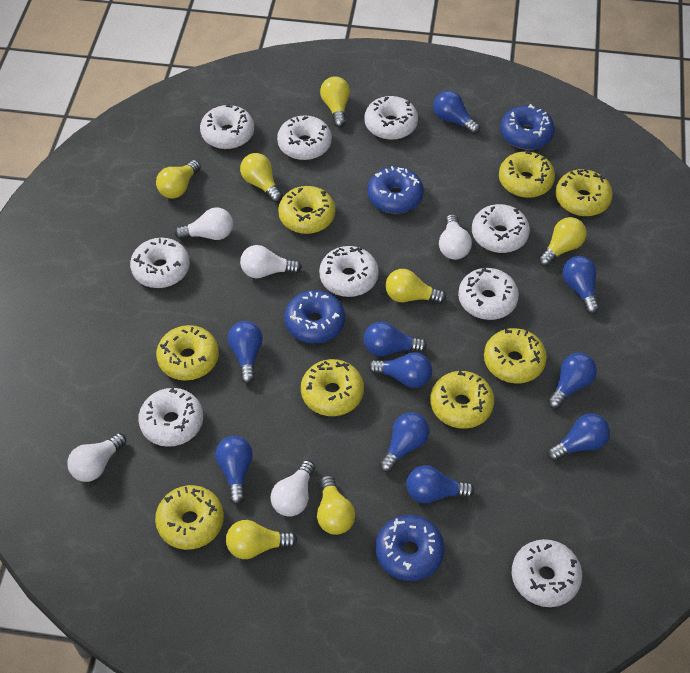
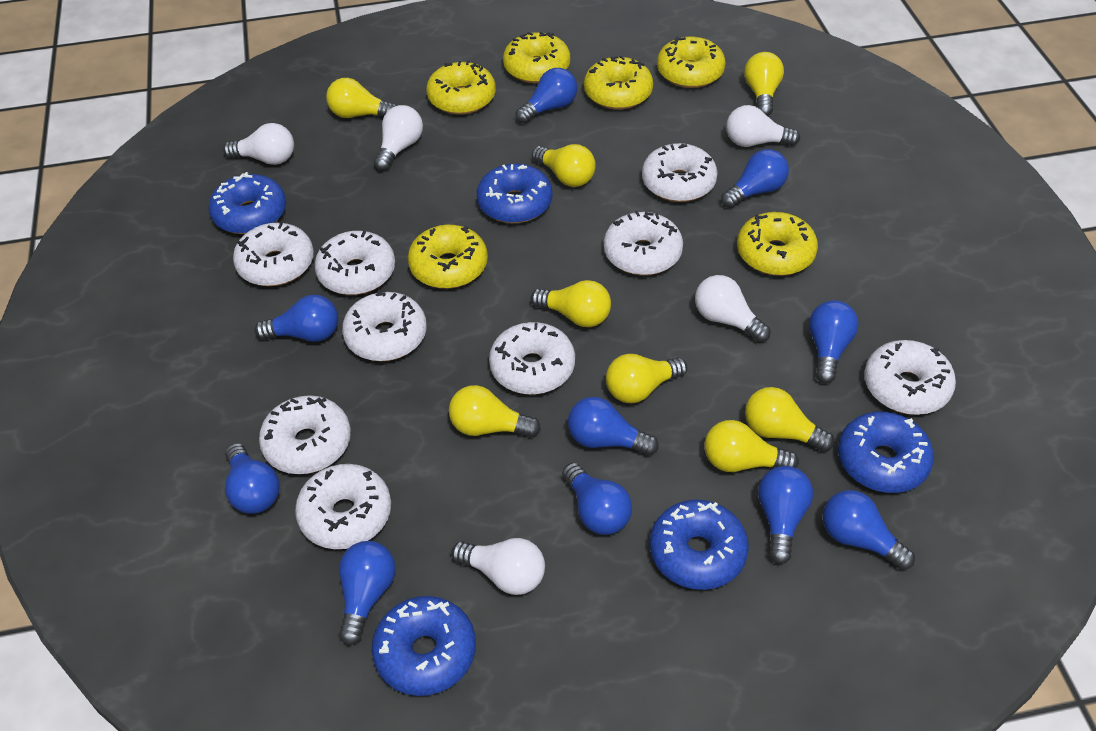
blue donut: 4 -> 5
yellow donut: 8 -> 6
yellow light bulb: 7 -> 8

